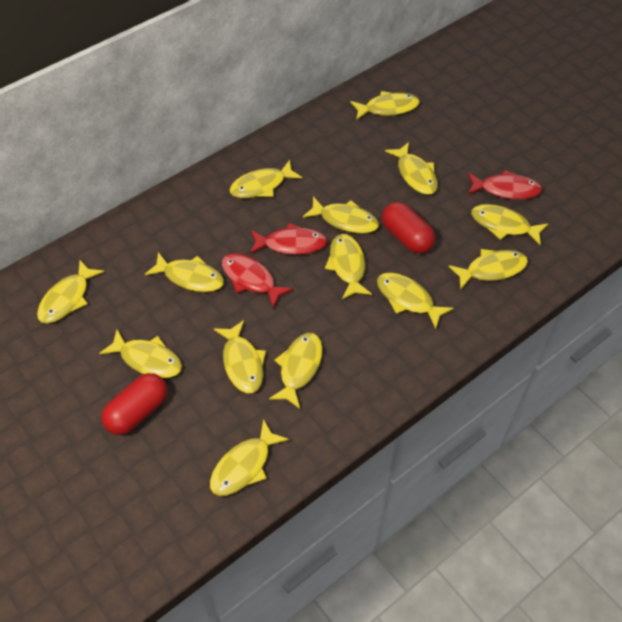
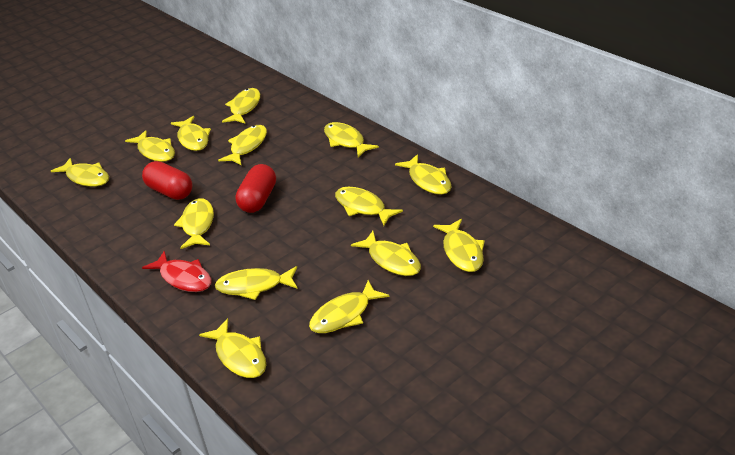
red fish: 3 -> 1

